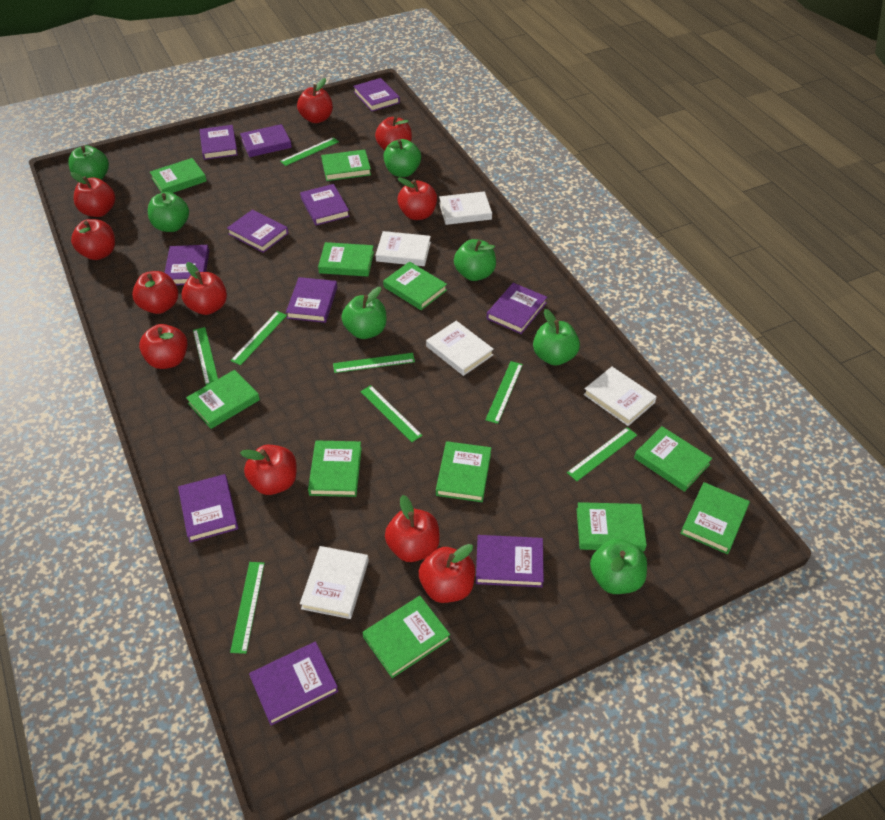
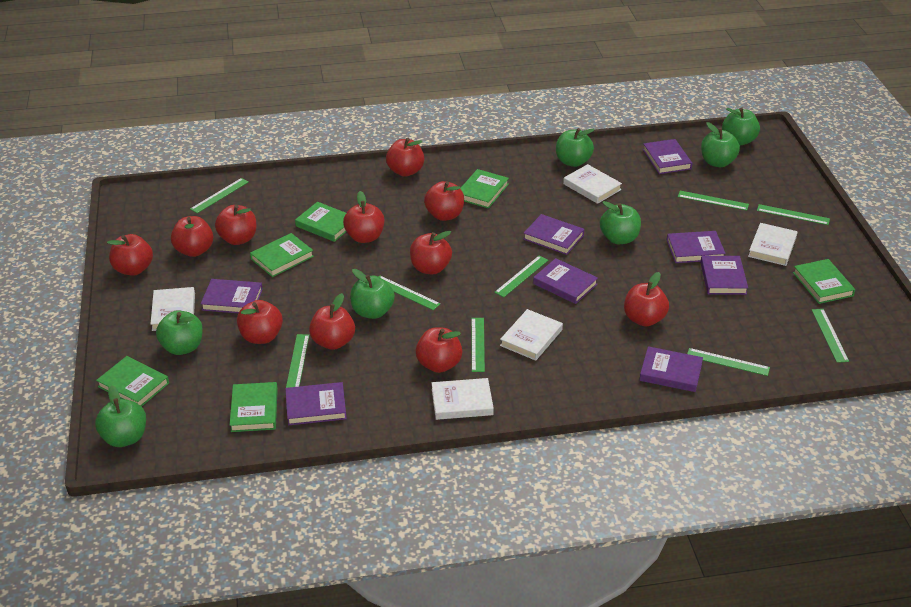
green book: 11 -> 6
green ruler: 8 -> 9
purple book: 11 -> 8

